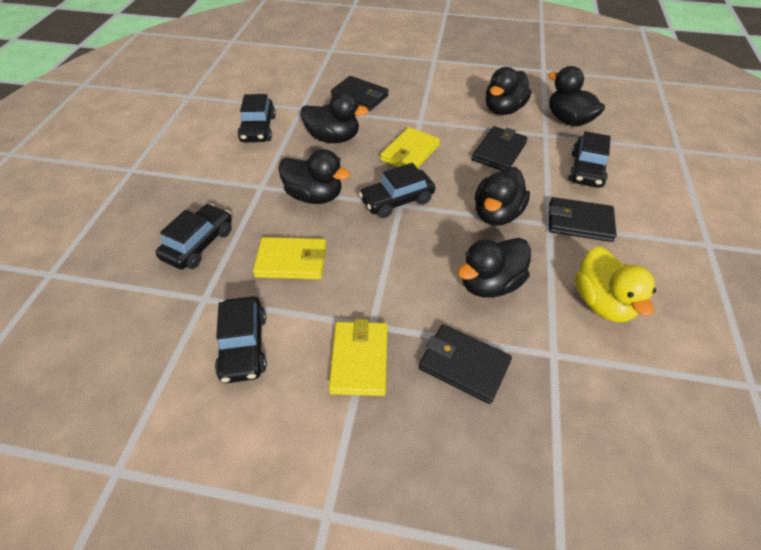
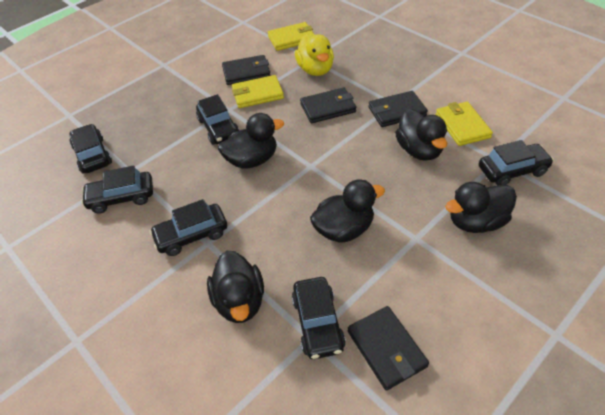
black car: 5 -> 6
black duck: 6 -> 5

